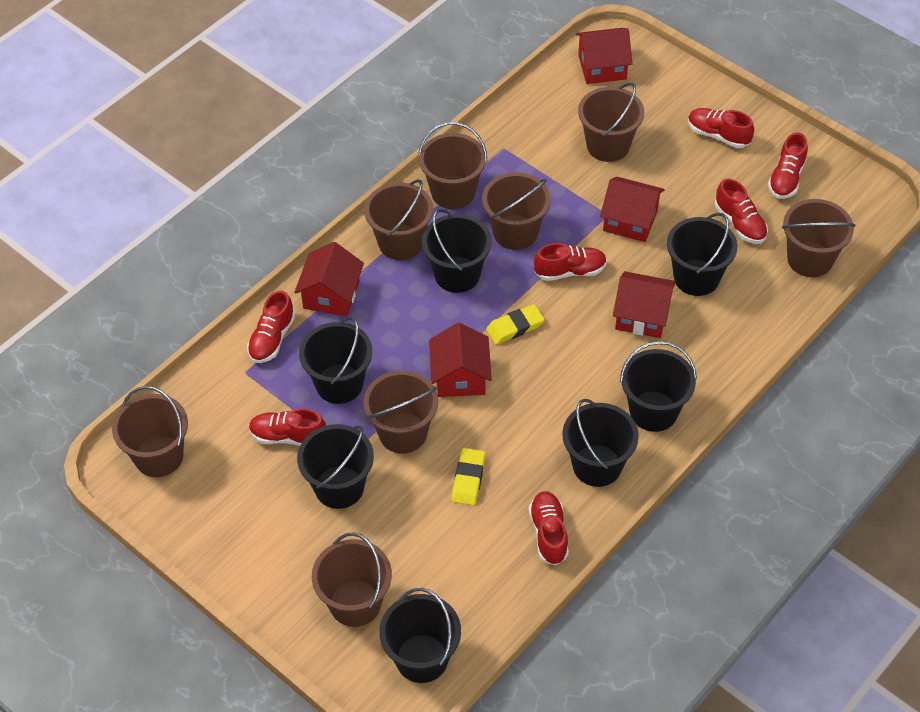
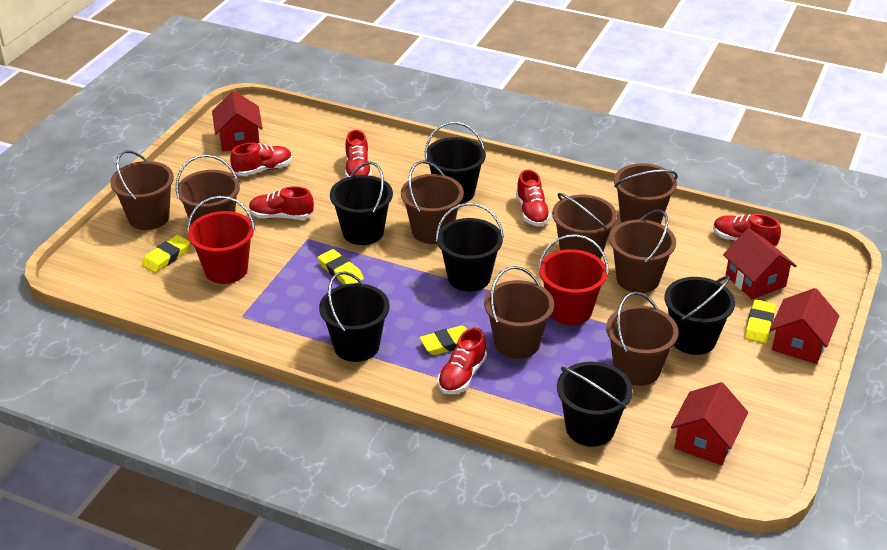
black bucket: 7 -> 6
red bucket: 0 -> 2
red house: 5 -> 4
red shoe: 7 -> 6
yellow eraser: 2 -> 4

